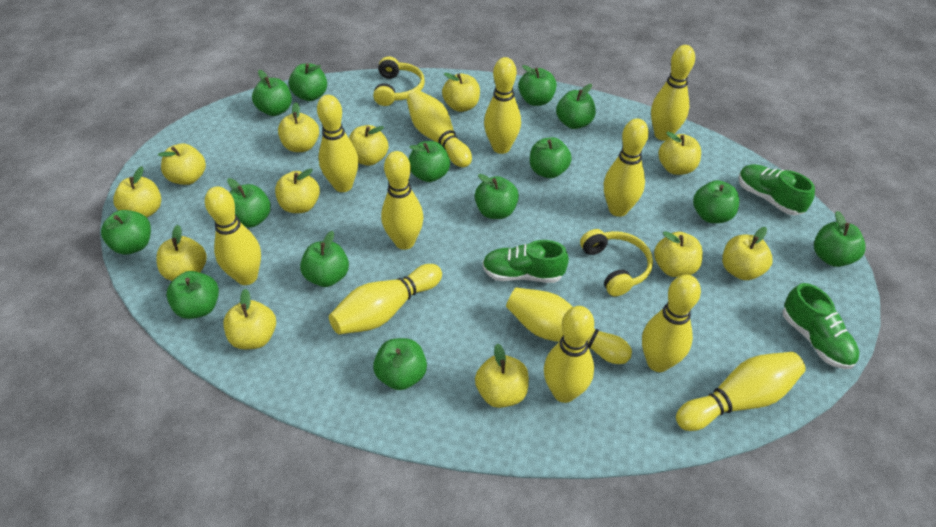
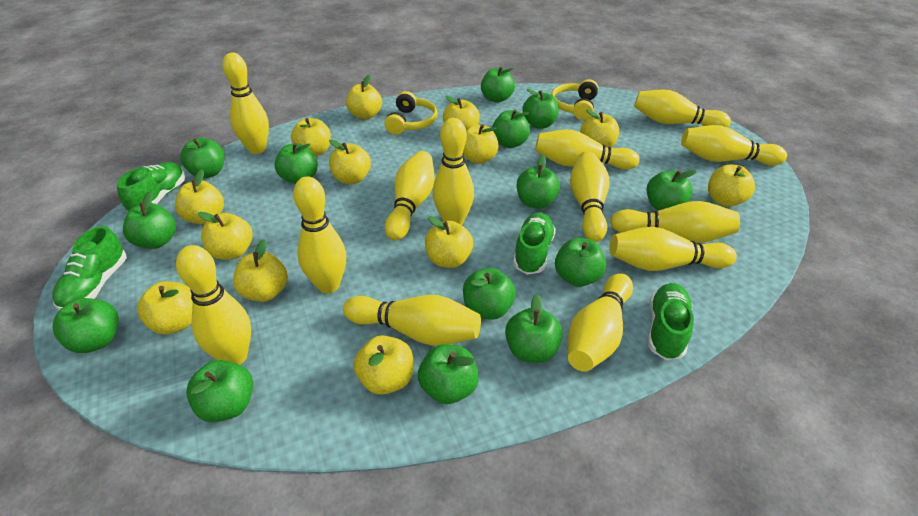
green shoe: 3 -> 4
yellow apple: 12 -> 13
yellow bowling pin: 12 -> 13

